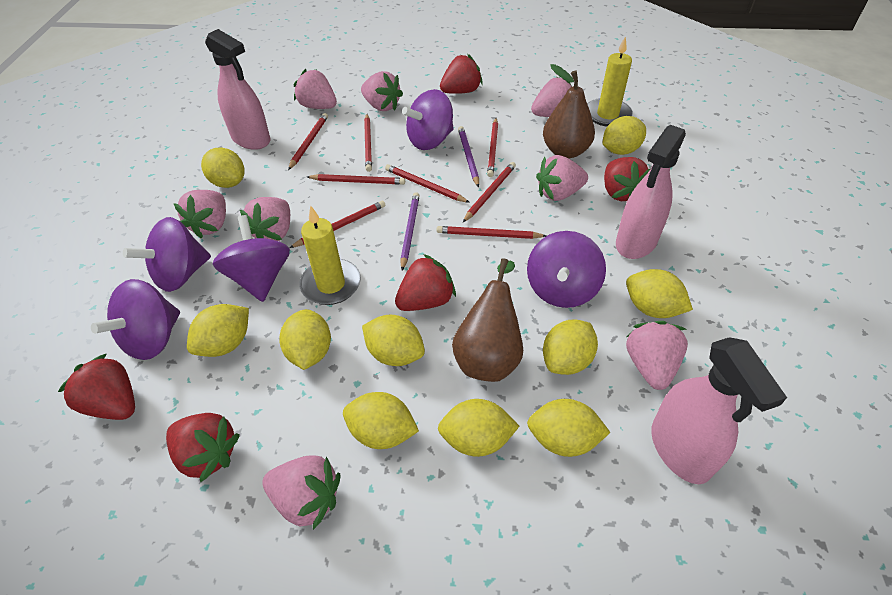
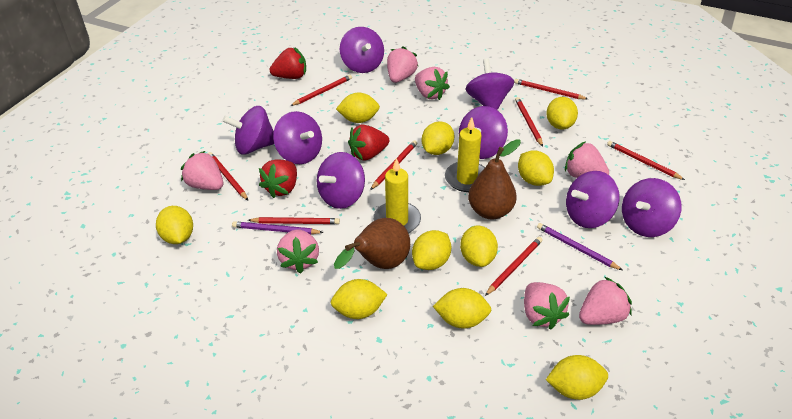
pink spray bottle: 3 -> 0
pink strawberry: 8 -> 7
purple spinning top: 5 -> 8
red strawberry: 5 -> 3

